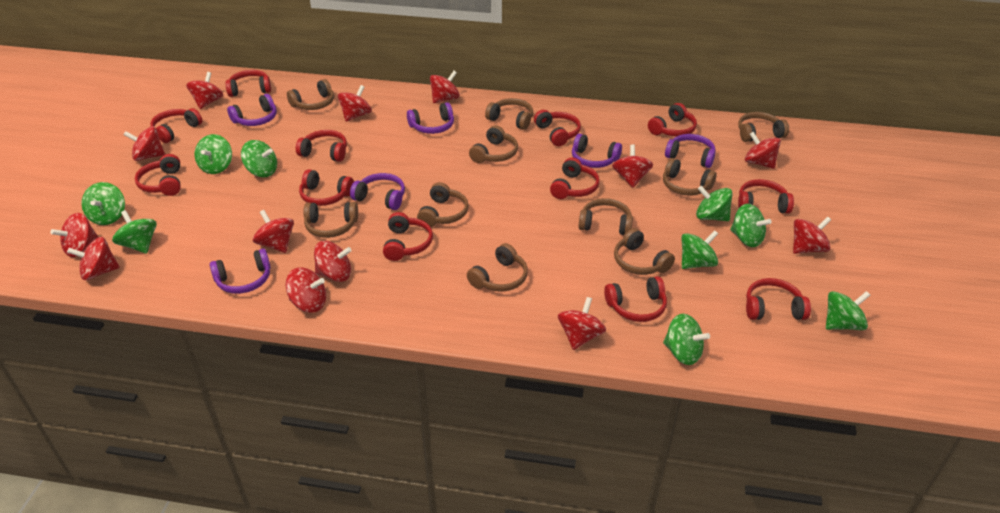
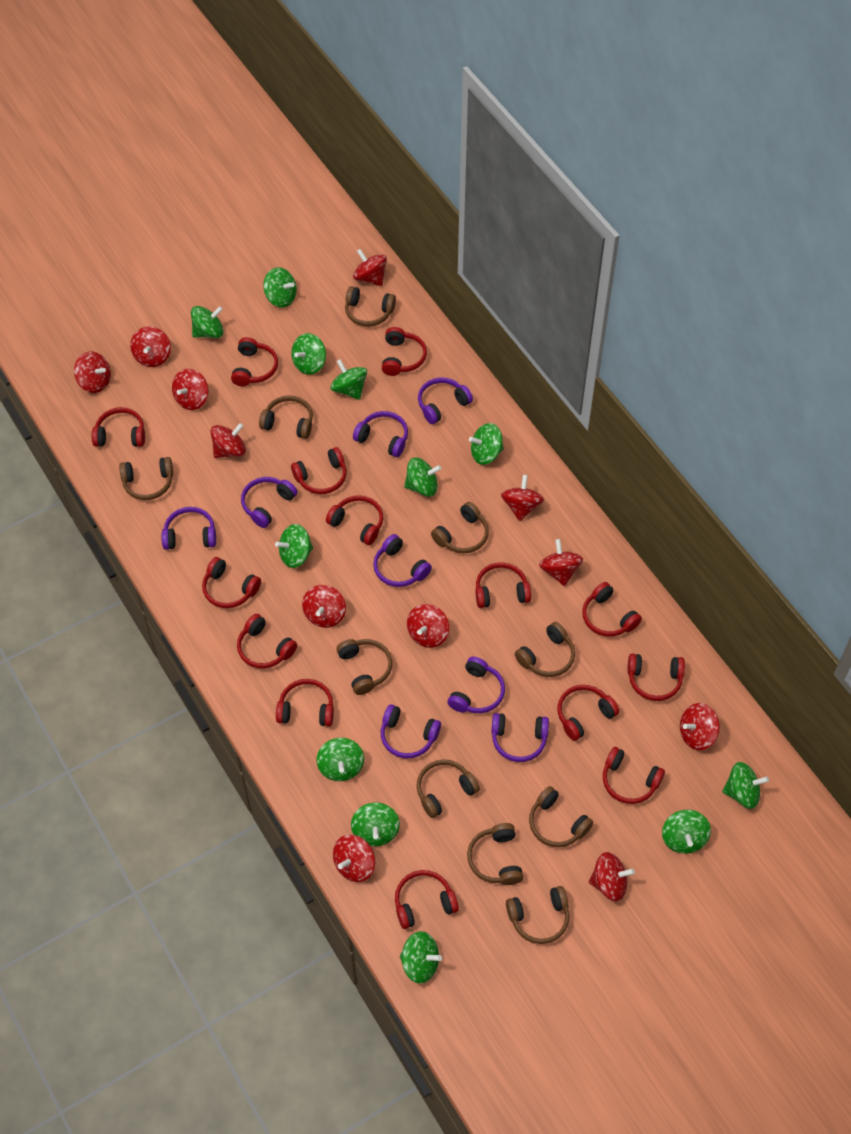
green spinning top: 9 -> 12
purple headphones: 6 -> 8
red headphones: 12 -> 14
red spinning top: 13 -> 12

